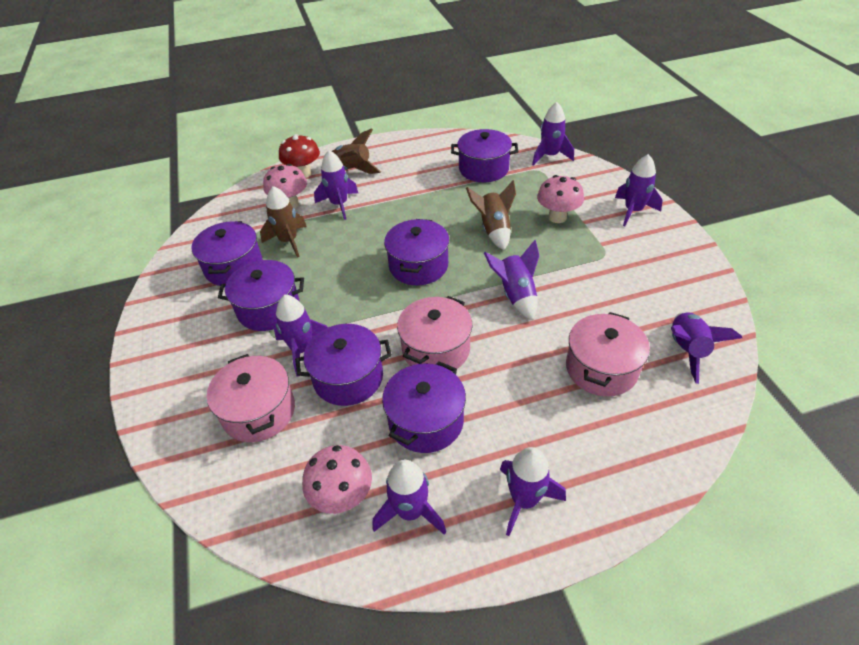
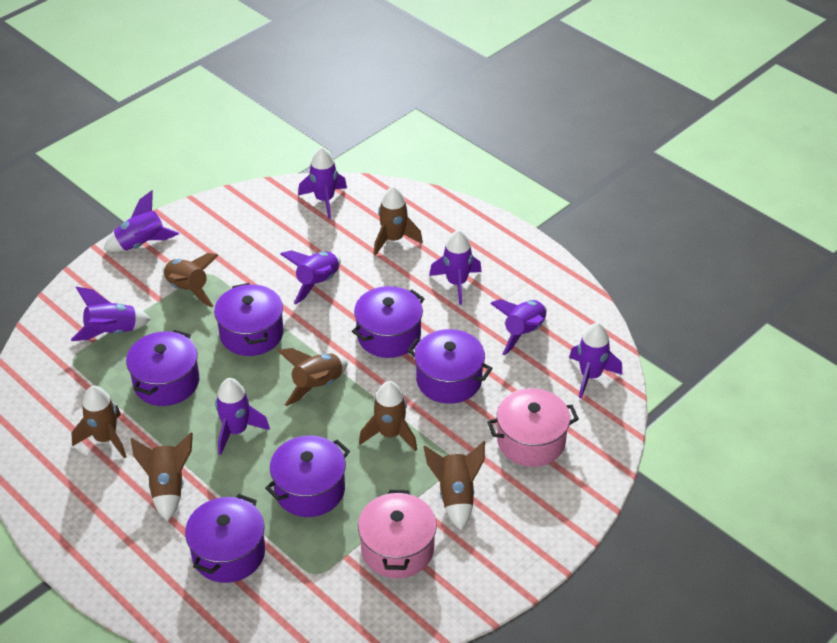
brown rocket: 3 -> 7
pink mushroom: 3 -> 0
pink pot: 3 -> 2
red mushroom: 1 -> 0

